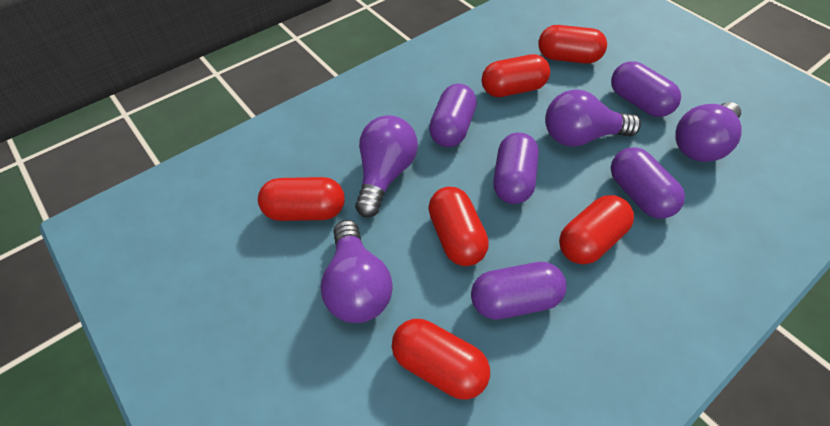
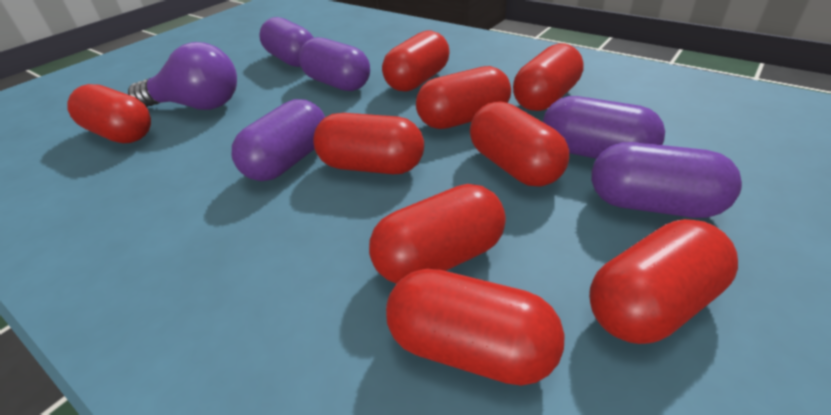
purple light bulb: 4 -> 1
red capsule: 6 -> 9

